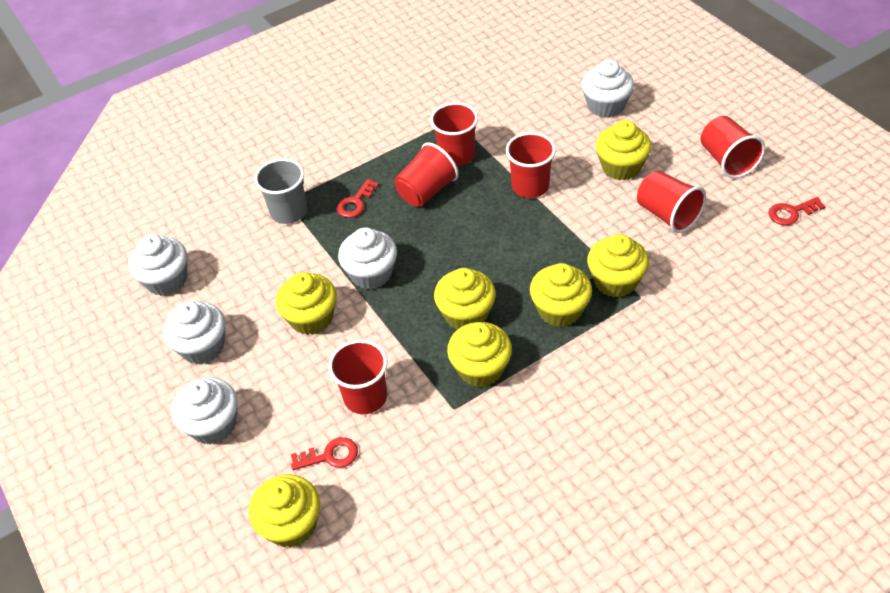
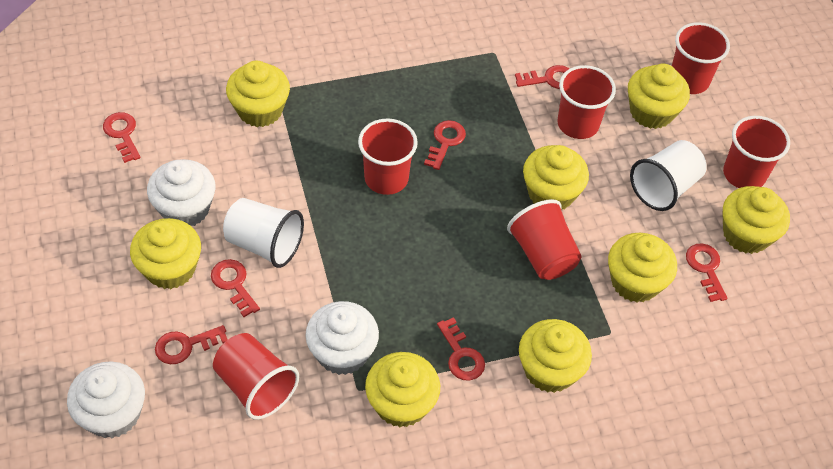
grey cup: 1 -> 0
red key: 3 -> 7
white cup: 0 -> 2
white cupcake: 5 -> 3
yellow cupcake: 7 -> 8

